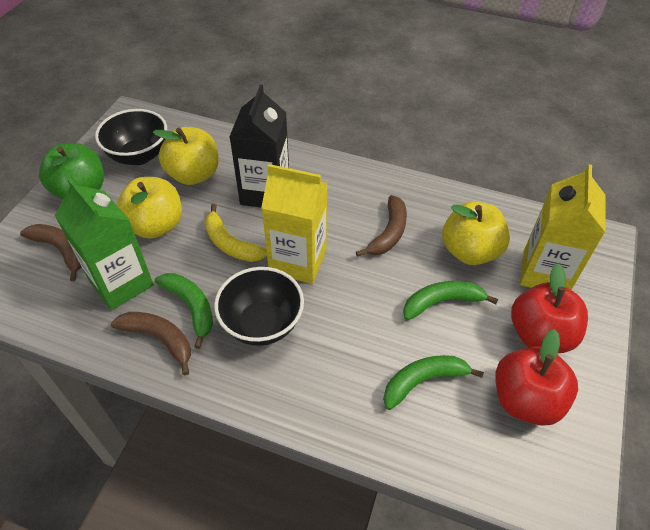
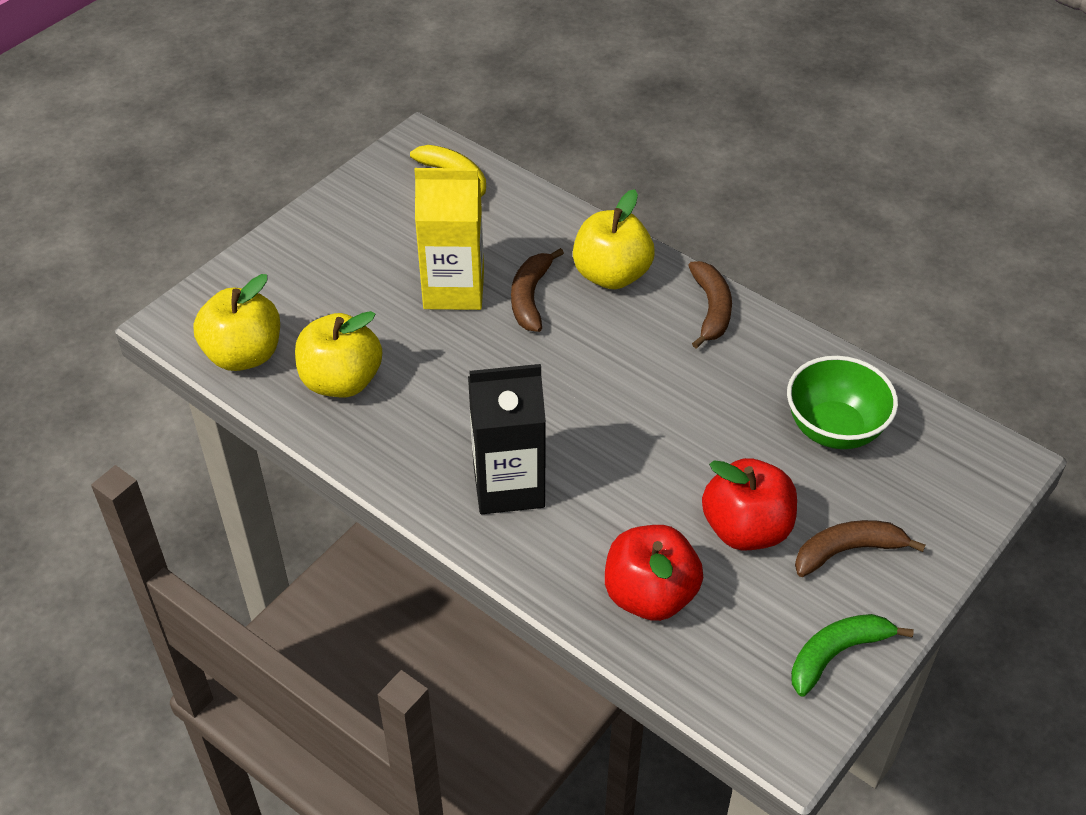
black bowl: 2 -> 0
green apple: 1 -> 0
green banana: 3 -> 1
green bowl: 0 -> 1
green carton: 1 -> 0
yellow carton: 2 -> 1

